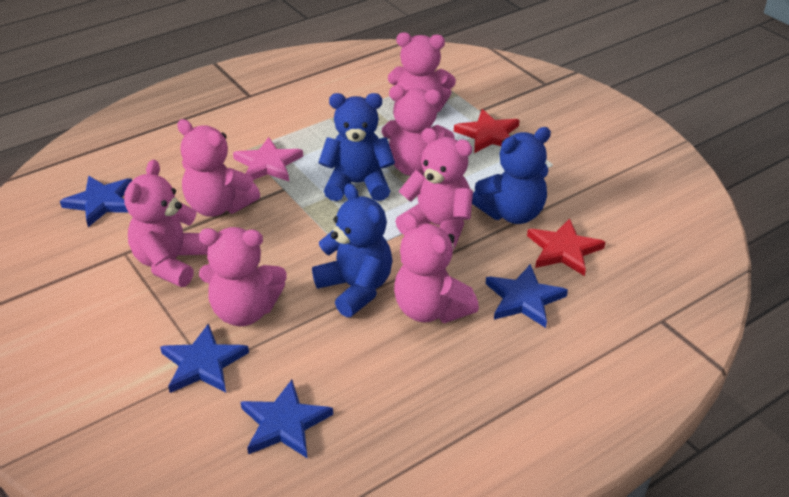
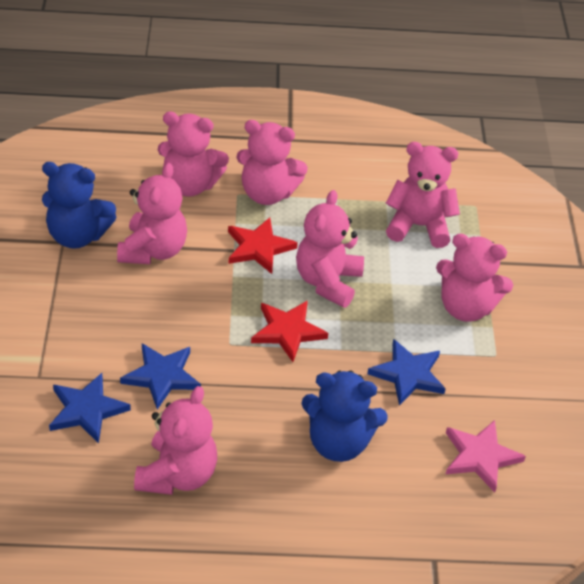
blue star: 4 -> 3
blue teddy bear: 3 -> 2

